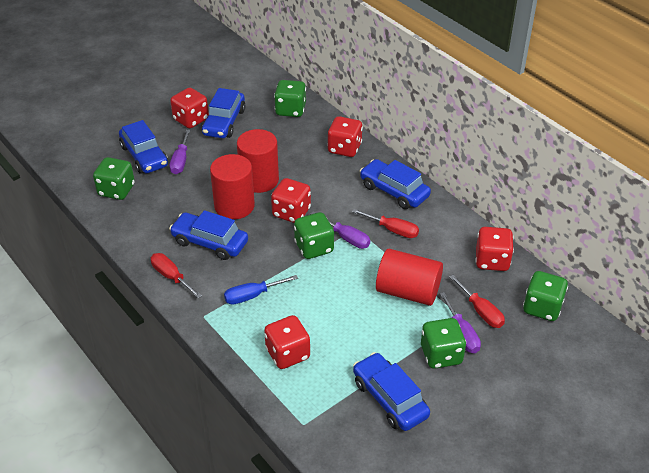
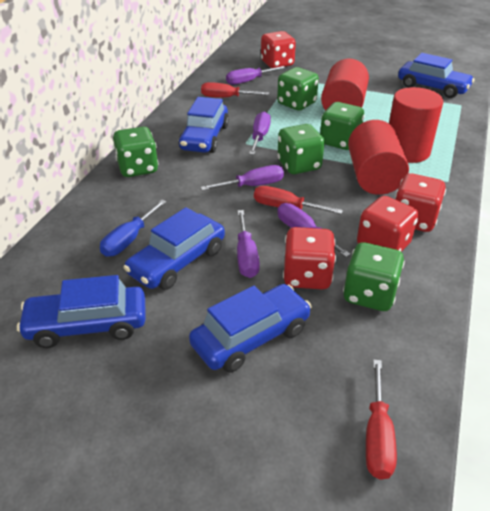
purple screwdriver: 3 -> 5
red dice: 5 -> 4

